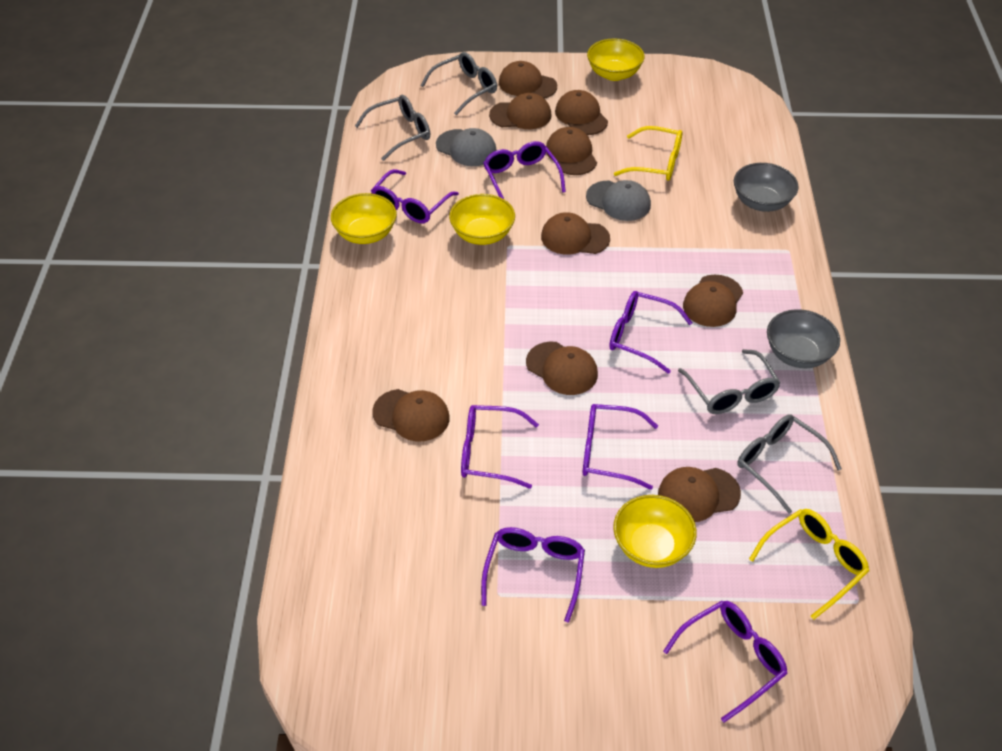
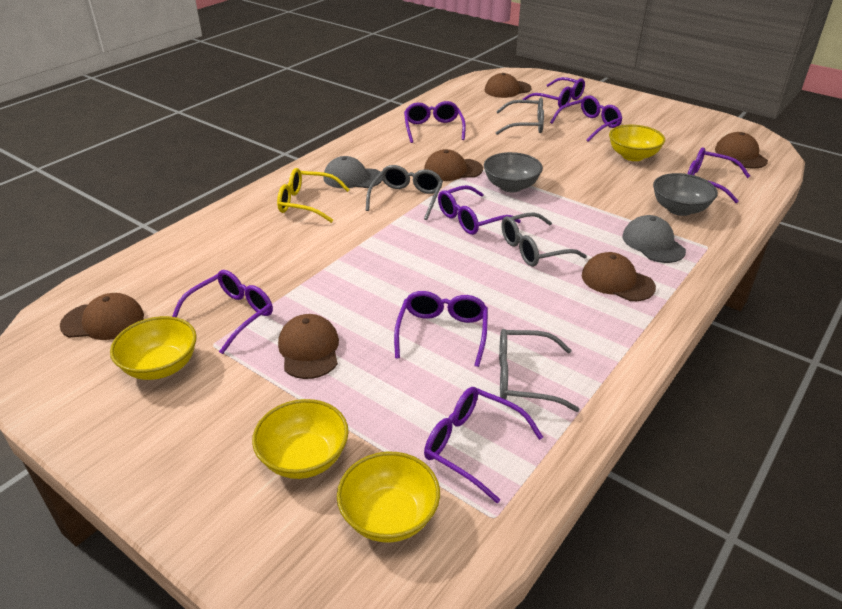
brown cap: 9 -> 6
purple glasses: 7 -> 8
yellow glasses: 2 -> 1

